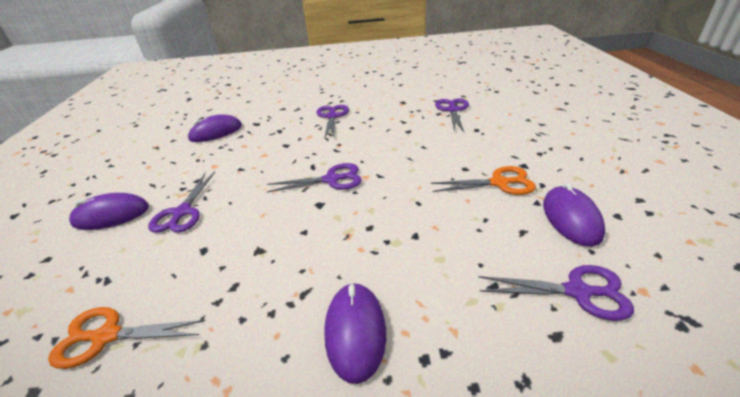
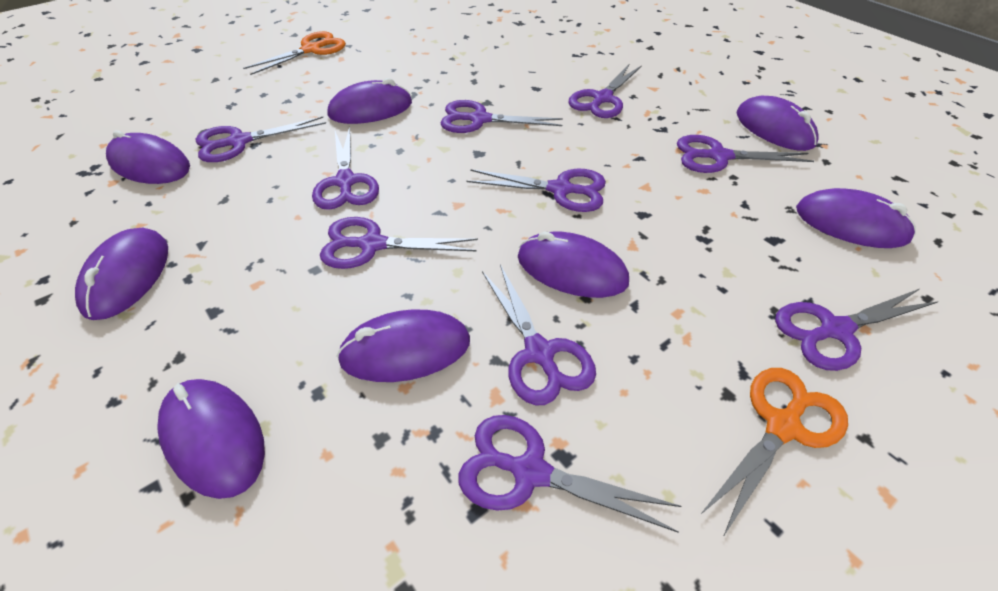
purple mouse: 4 -> 8
purple scissors: 5 -> 10

